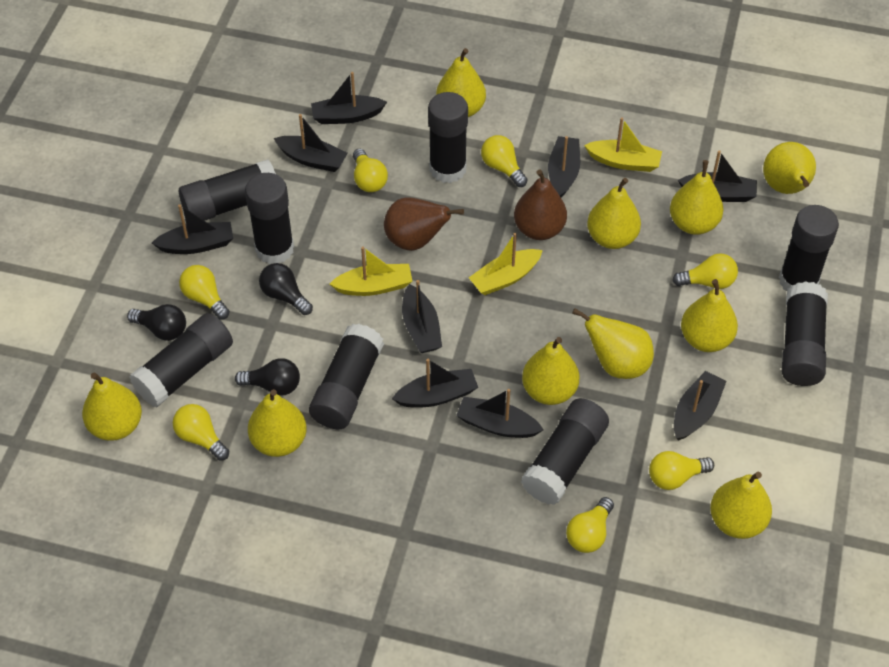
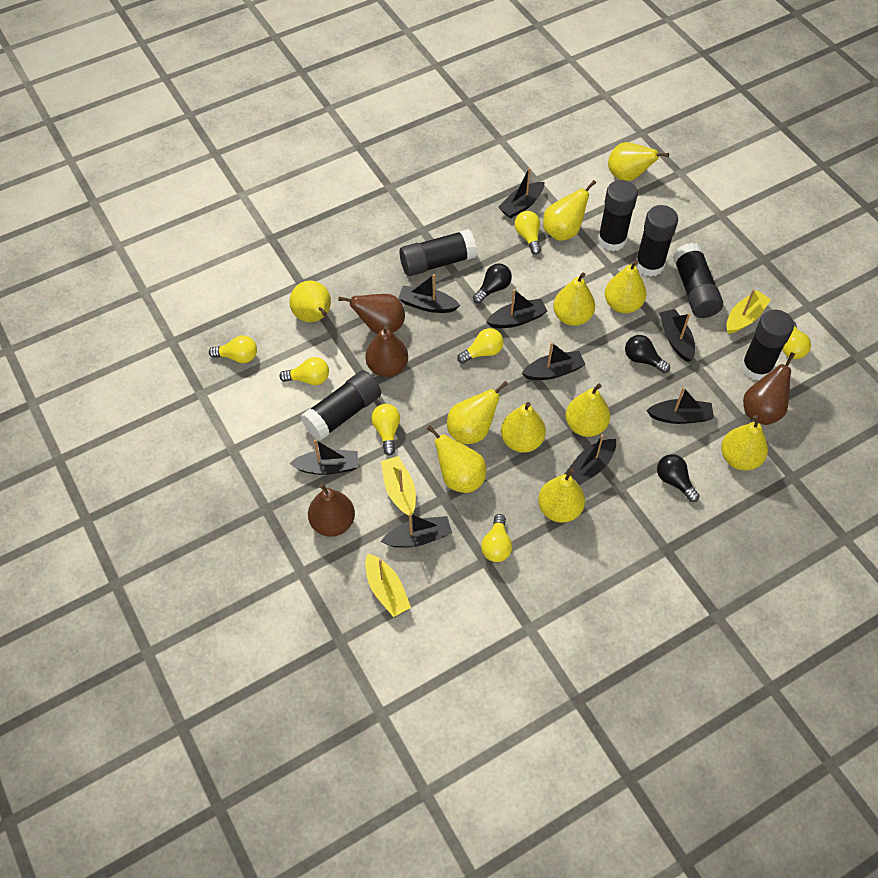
black glue stick: 8 -> 6
brown pear: 2 -> 4
yellow pear: 10 -> 11

